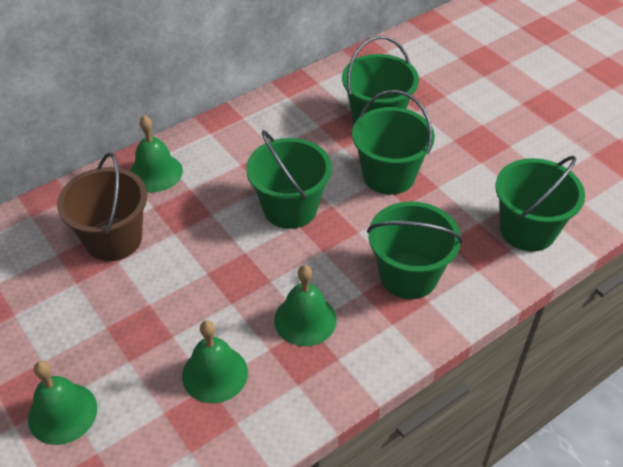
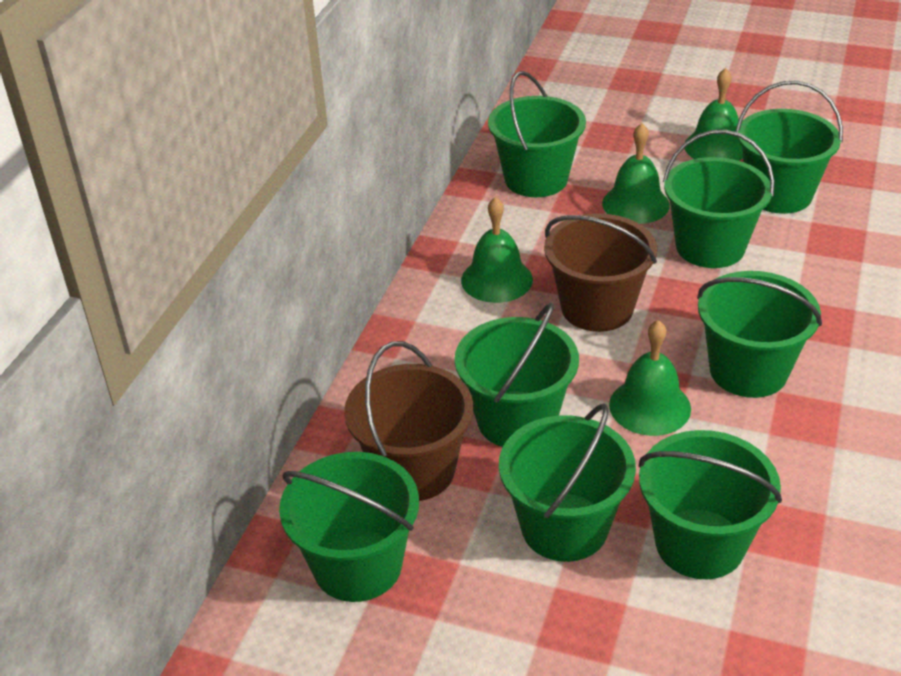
brown bucket: 1 -> 2
green bucket: 5 -> 8

